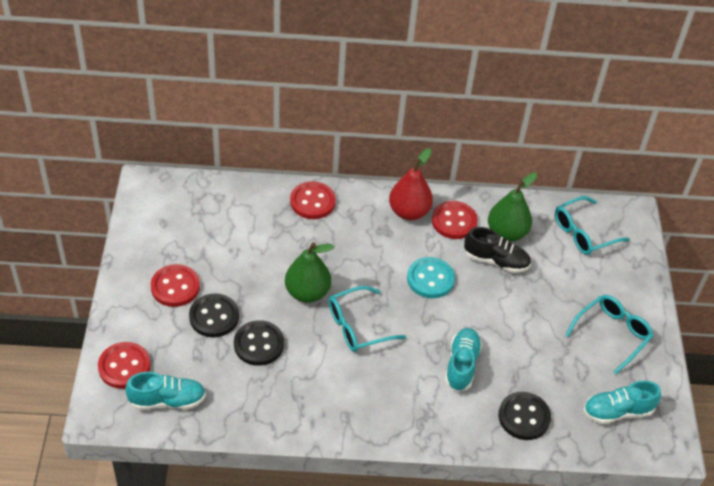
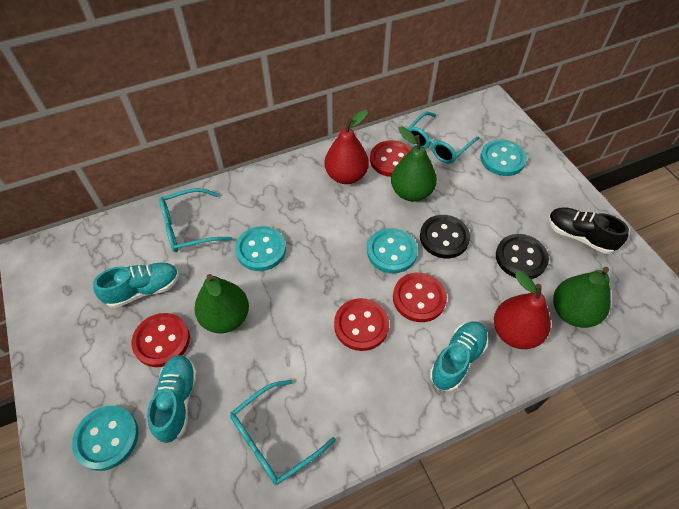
black button: 3 -> 2
green pear: 2 -> 3
red pear: 1 -> 2
turquoise button: 1 -> 4

